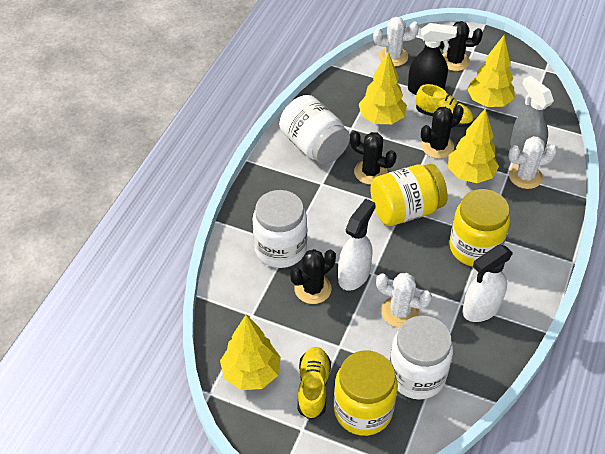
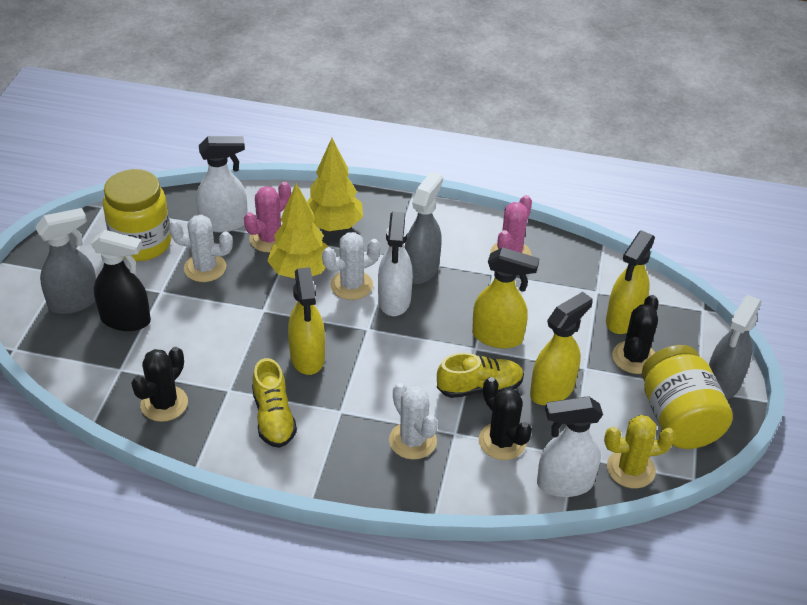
black cactus: 4 -> 3
grey spray bottle: 1 -> 3
pink cactus: 0 -> 2
white jar: 3 -> 0
white spray bottle: 2 -> 3
yellow cactus: 0 -> 1
yellow jar: 3 -> 2
yellow spray bottle: 0 -> 4
yellow tree: 4 -> 2

